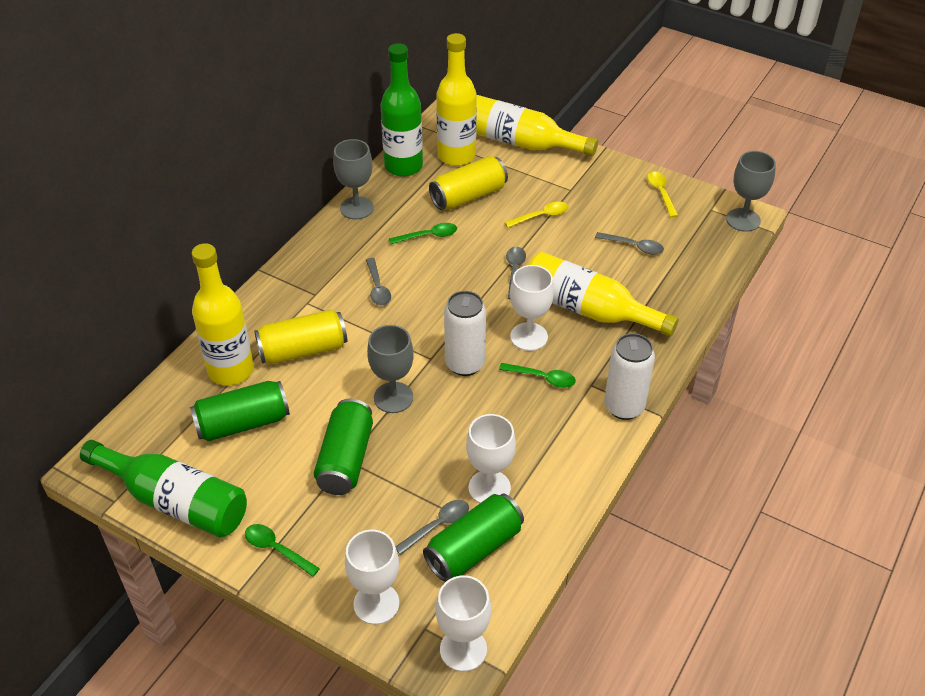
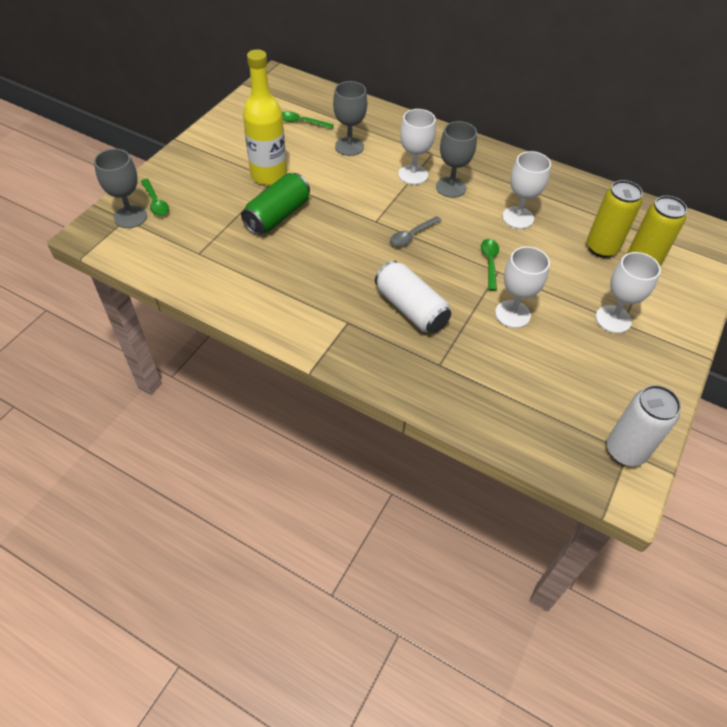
green bottle: 2 -> 0
green can: 3 -> 1
grey spoon: 4 -> 1
yellow bottle: 4 -> 1
yellow spoon: 2 -> 0

